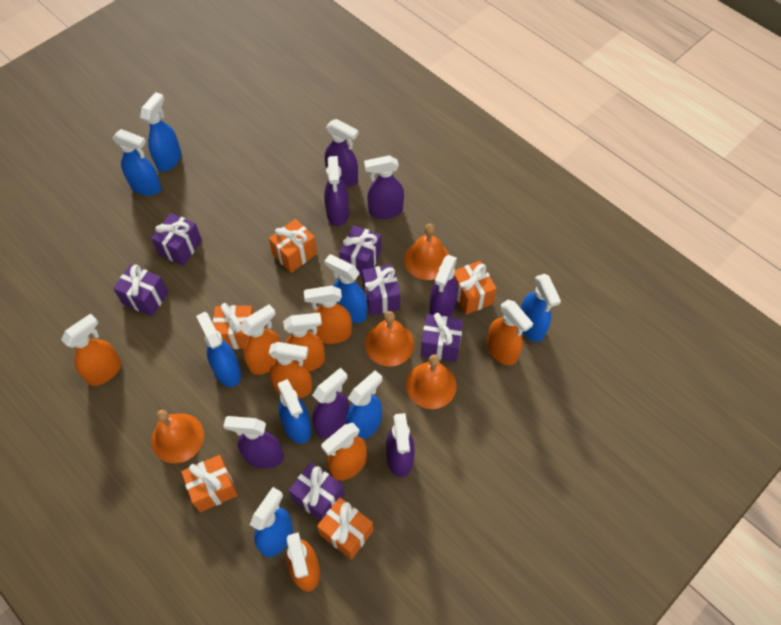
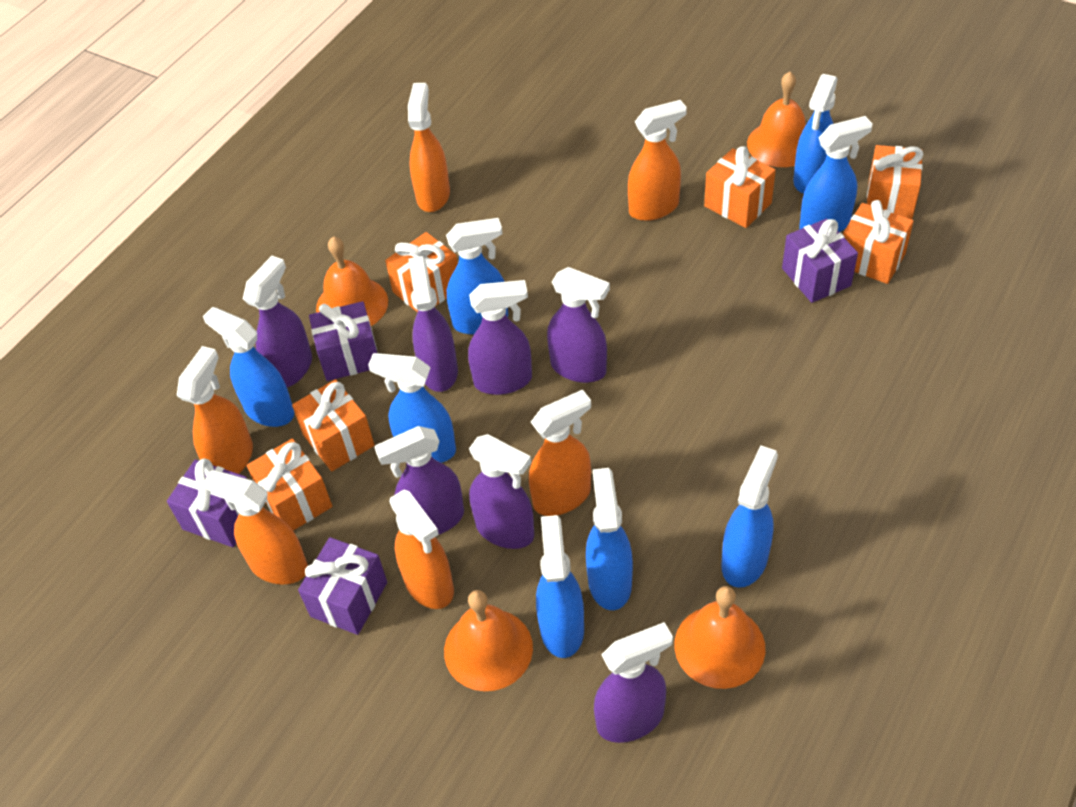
orange gift: 5 -> 6
orange spray bottle: 8 -> 6
purple gift: 6 -> 4

